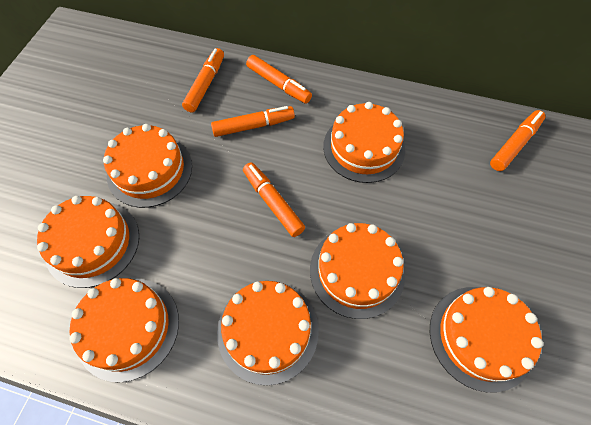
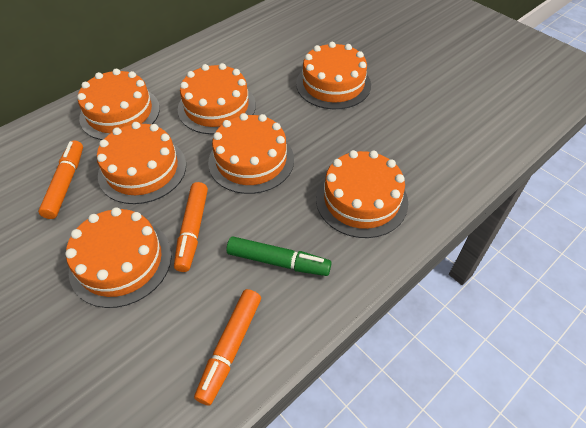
green marker: 0 -> 1
orange marker: 5 -> 3

